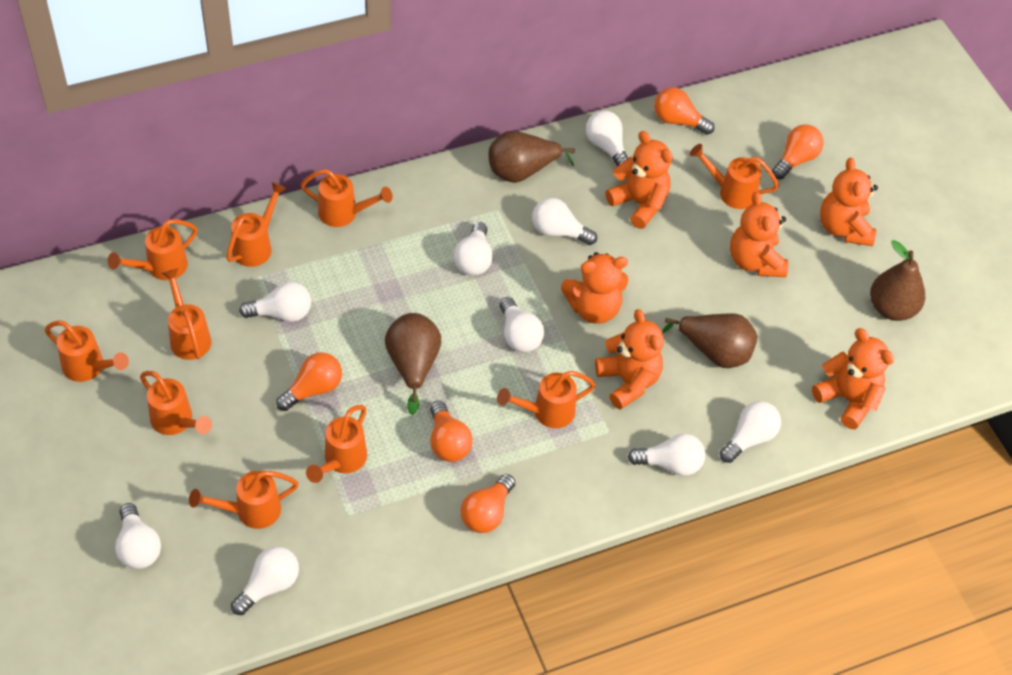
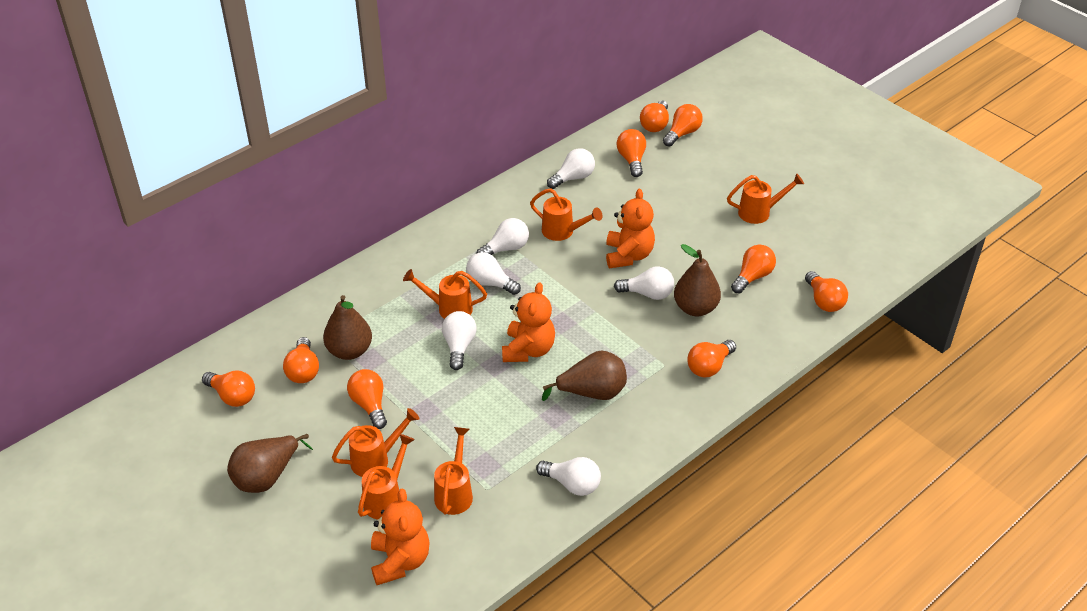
orange light bulb: 5 -> 9
orange teddy bear: 6 -> 3
orange watering can: 10 -> 6
white light bulb: 9 -> 6

